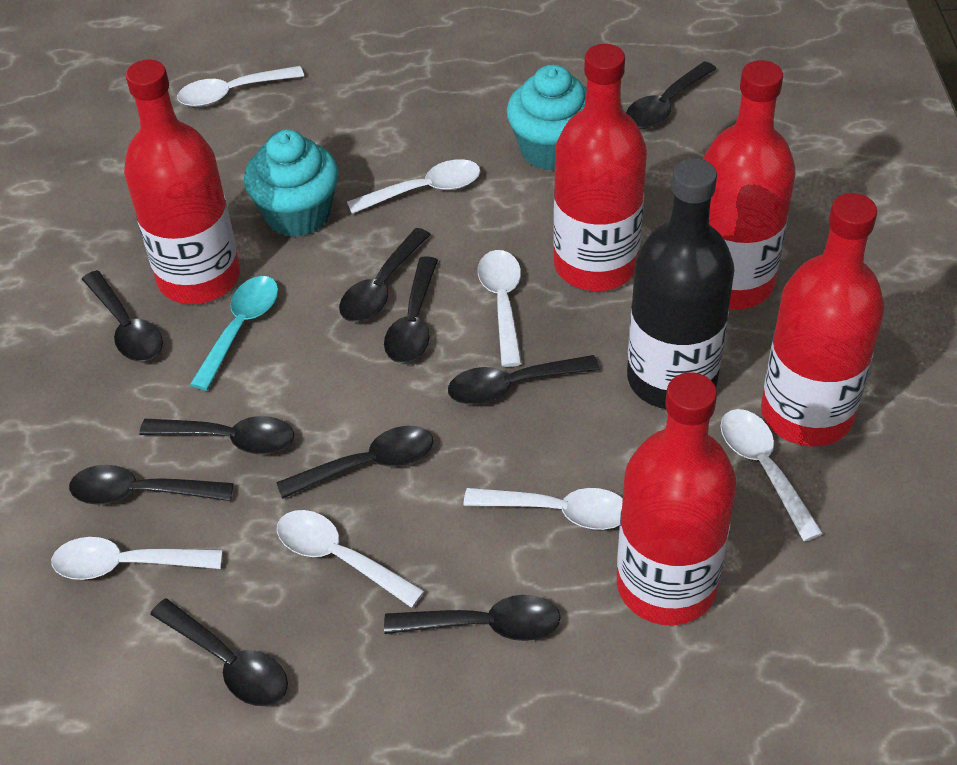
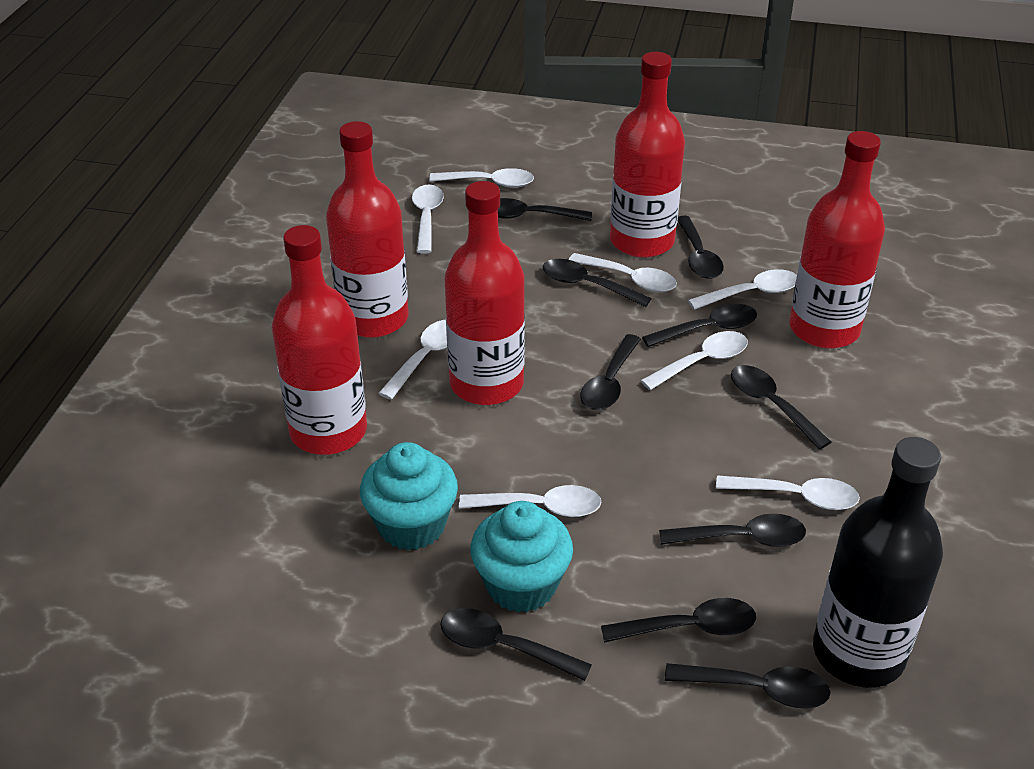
turquoise spoon: 1 -> 0
white spoon: 7 -> 8

